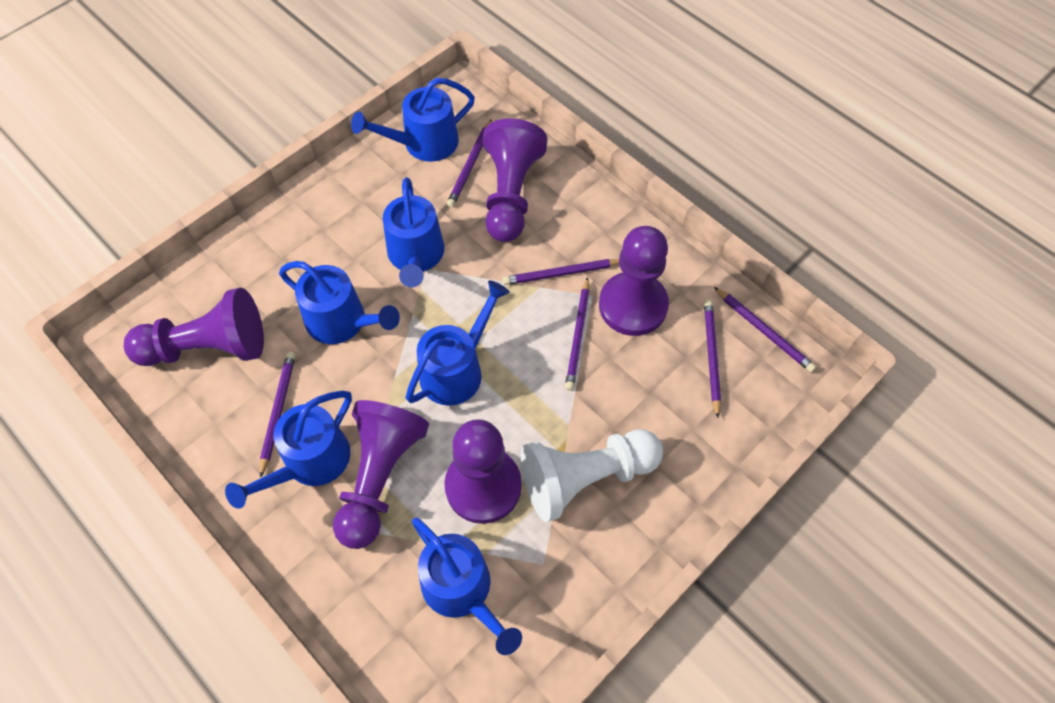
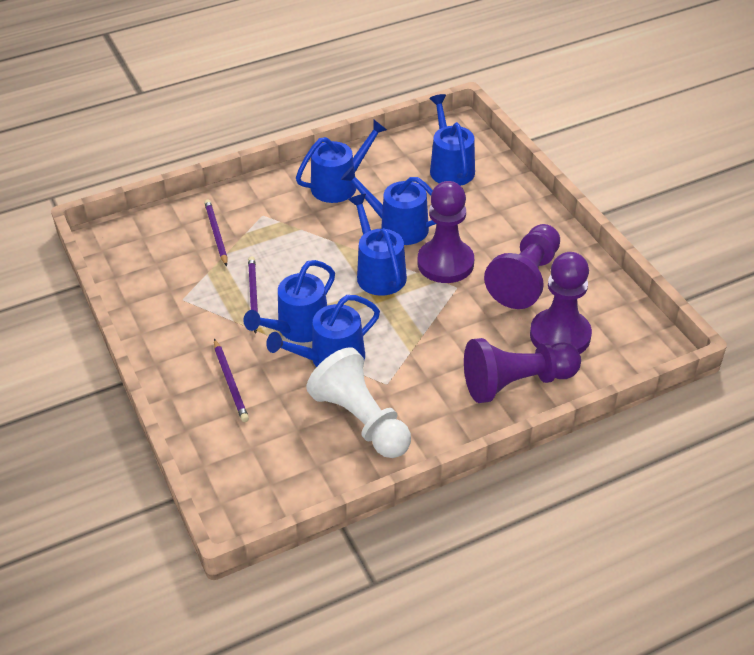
purple pawn: 5 -> 4
purple pencil: 6 -> 3

